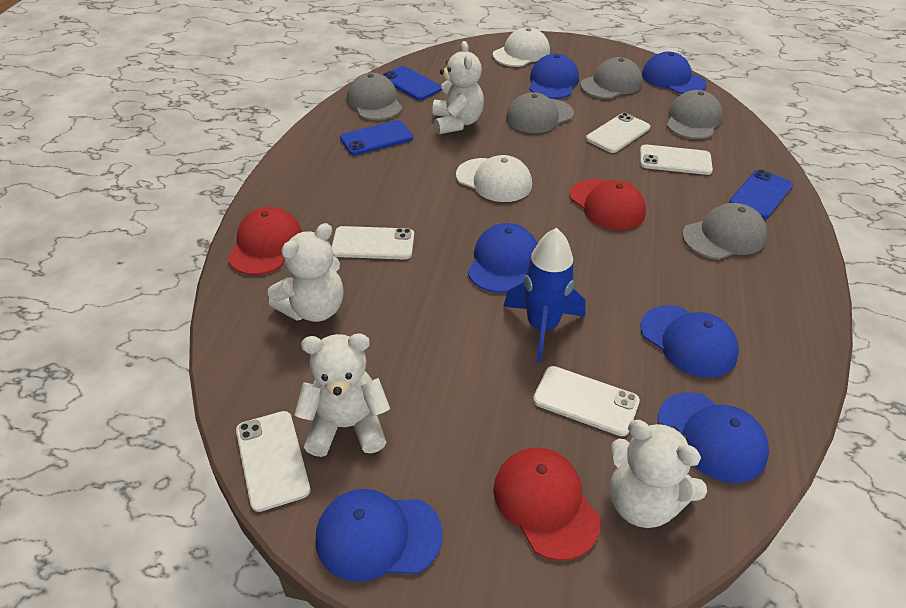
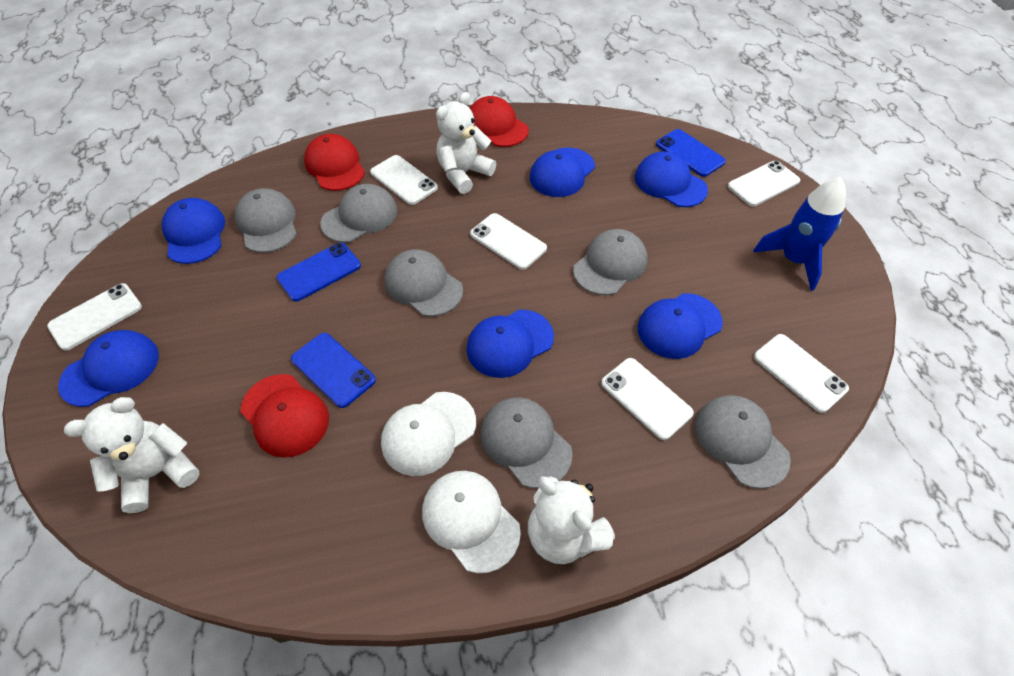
grey cap: 5 -> 6
white phone: 5 -> 6
white teddy bear: 4 -> 3

